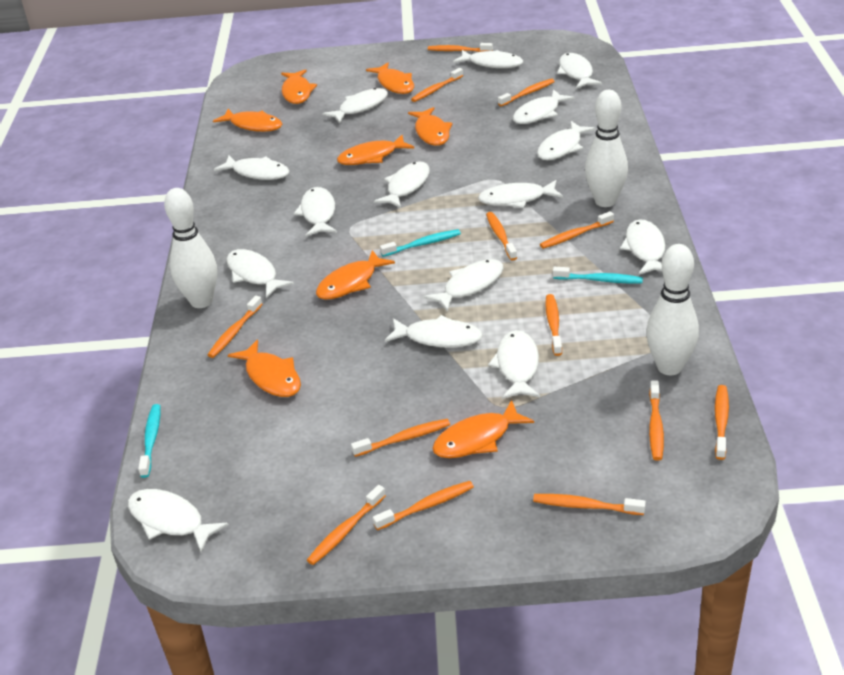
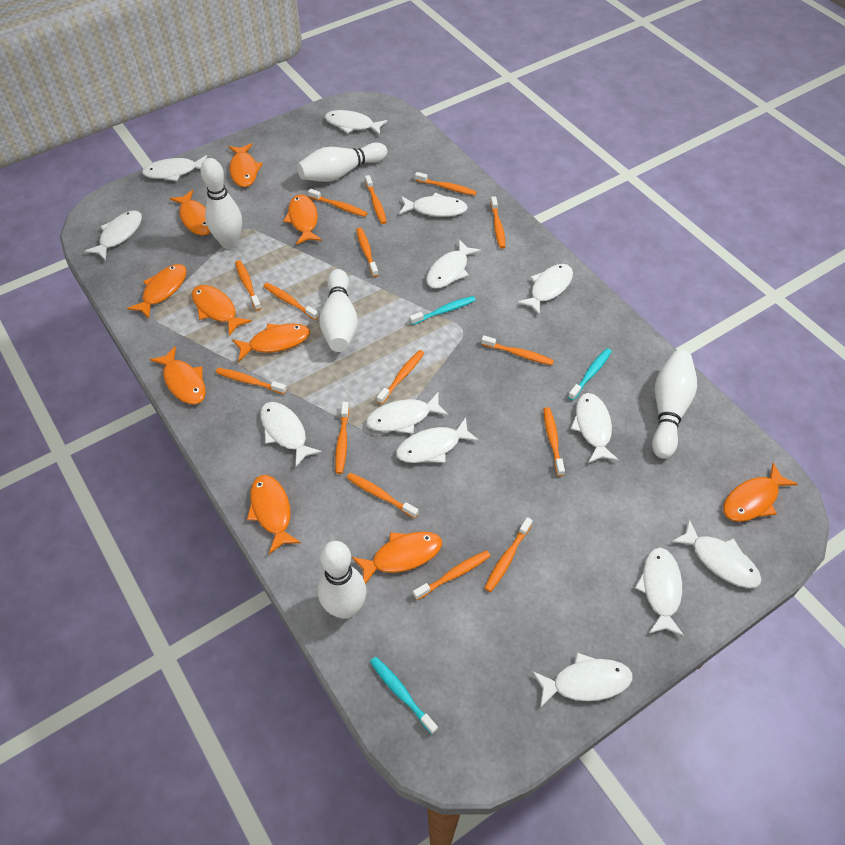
orange fish: 8 -> 10
orange toothbrush: 13 -> 15
white bowling pin: 3 -> 5
white fish: 15 -> 13

